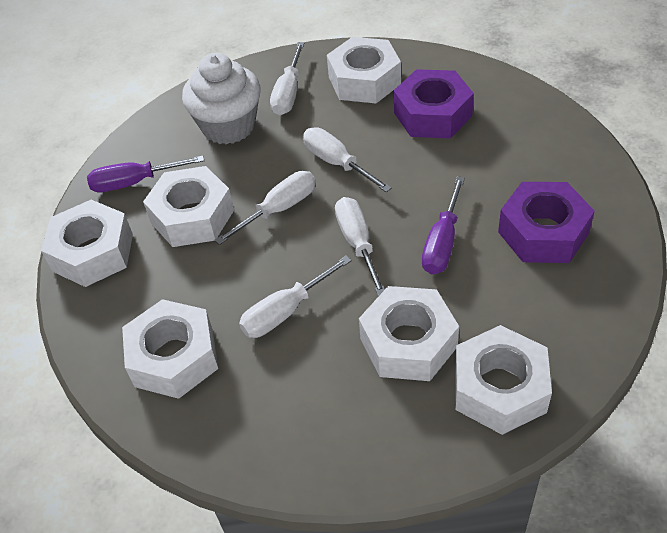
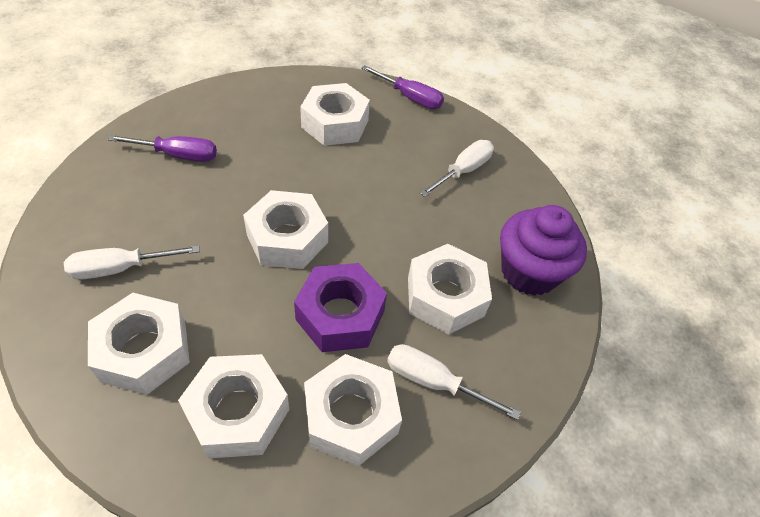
purple cupcake: 0 -> 1
purple nut: 2 -> 1
white cupcake: 1 -> 0
white screwdriver: 5 -> 3

